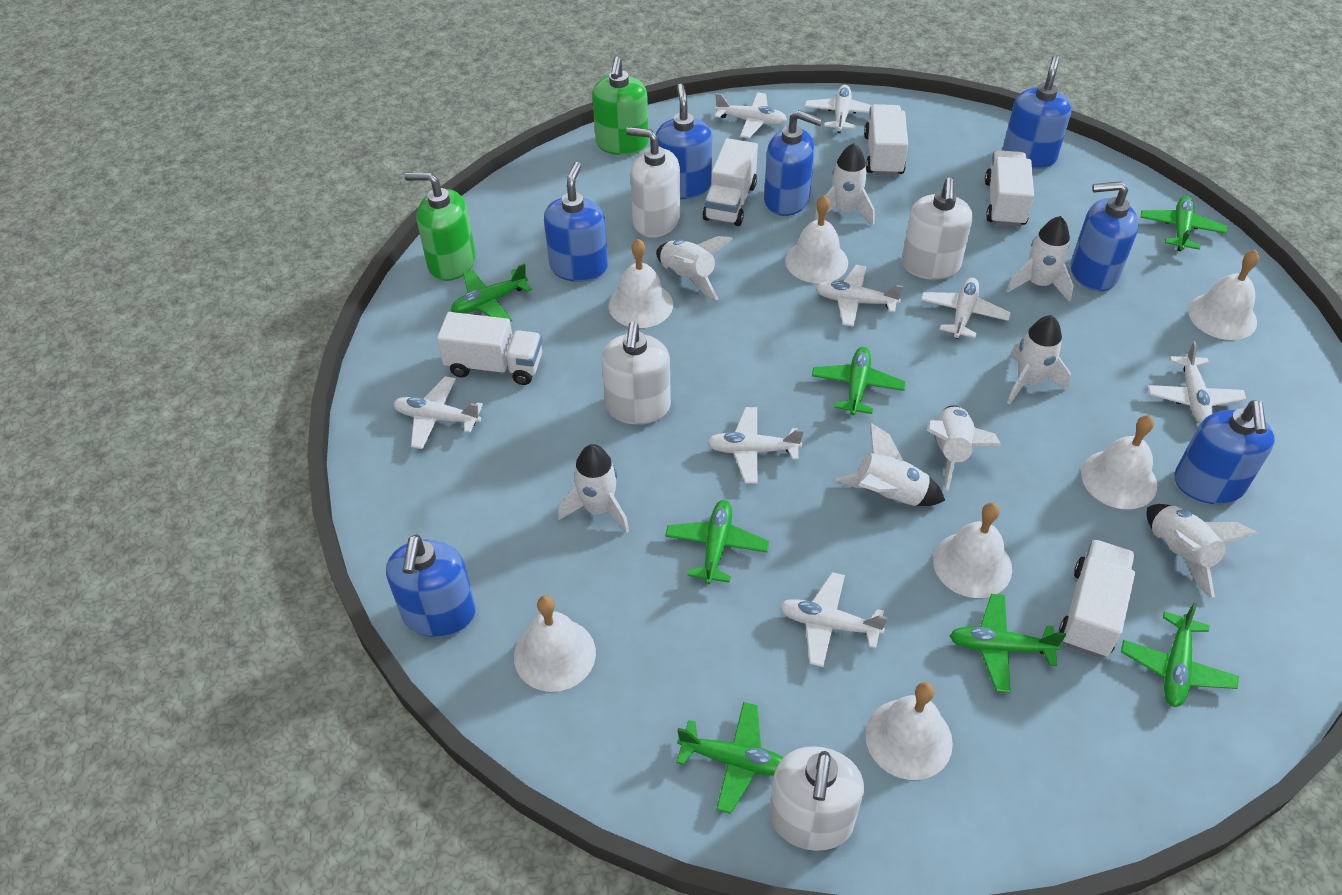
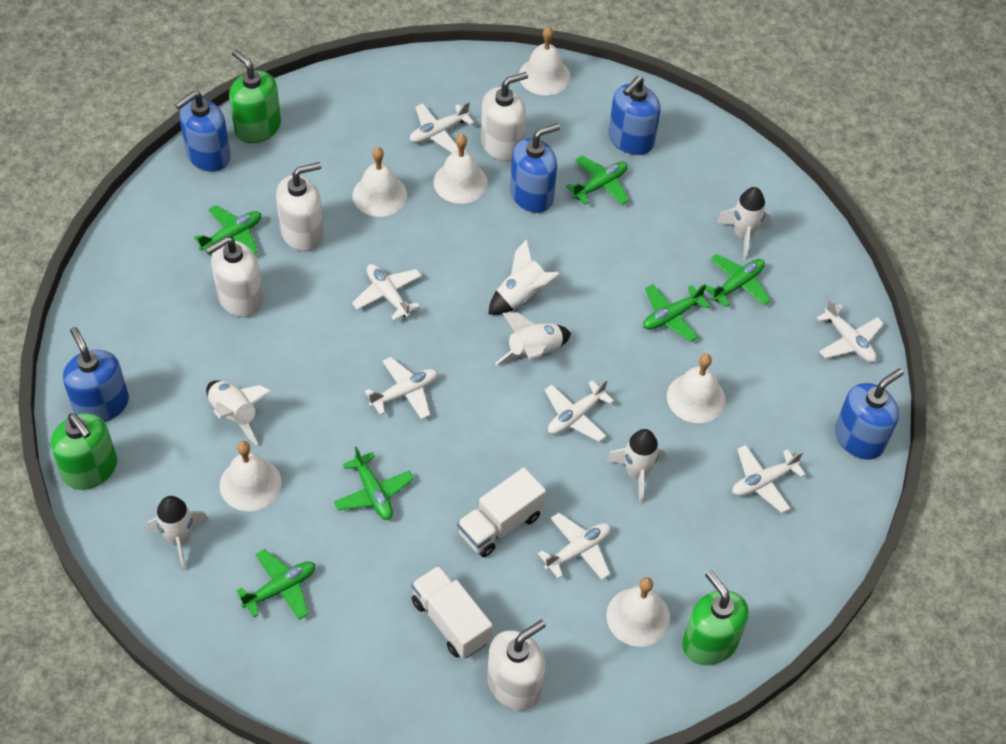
blue soap dispenser: 7 -> 5
green plane: 7 -> 6
green soap dispenser: 2 -> 3
white bell: 7 -> 6
white plane: 8 -> 7
white rocket: 8 -> 6
white truck: 5 -> 2

